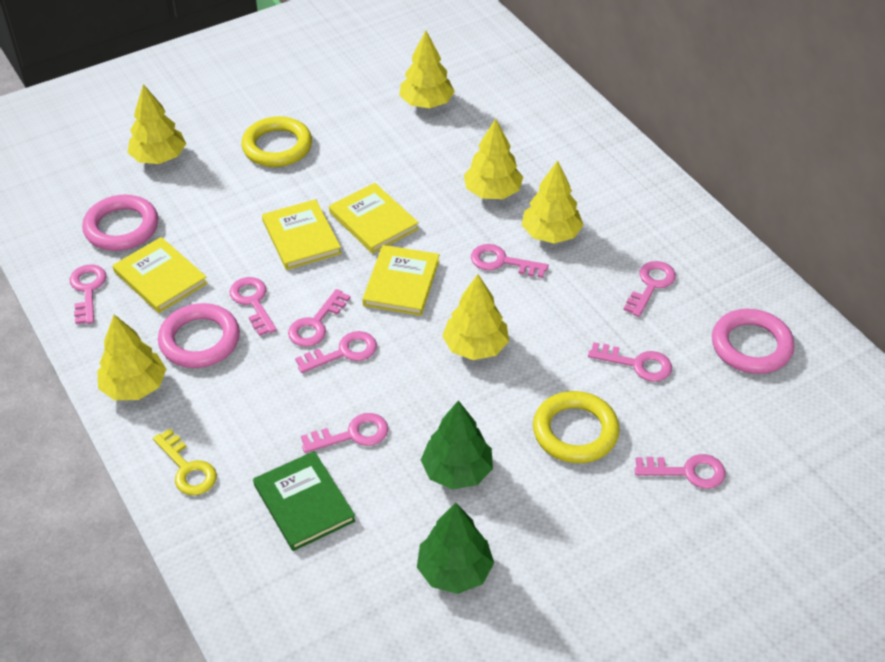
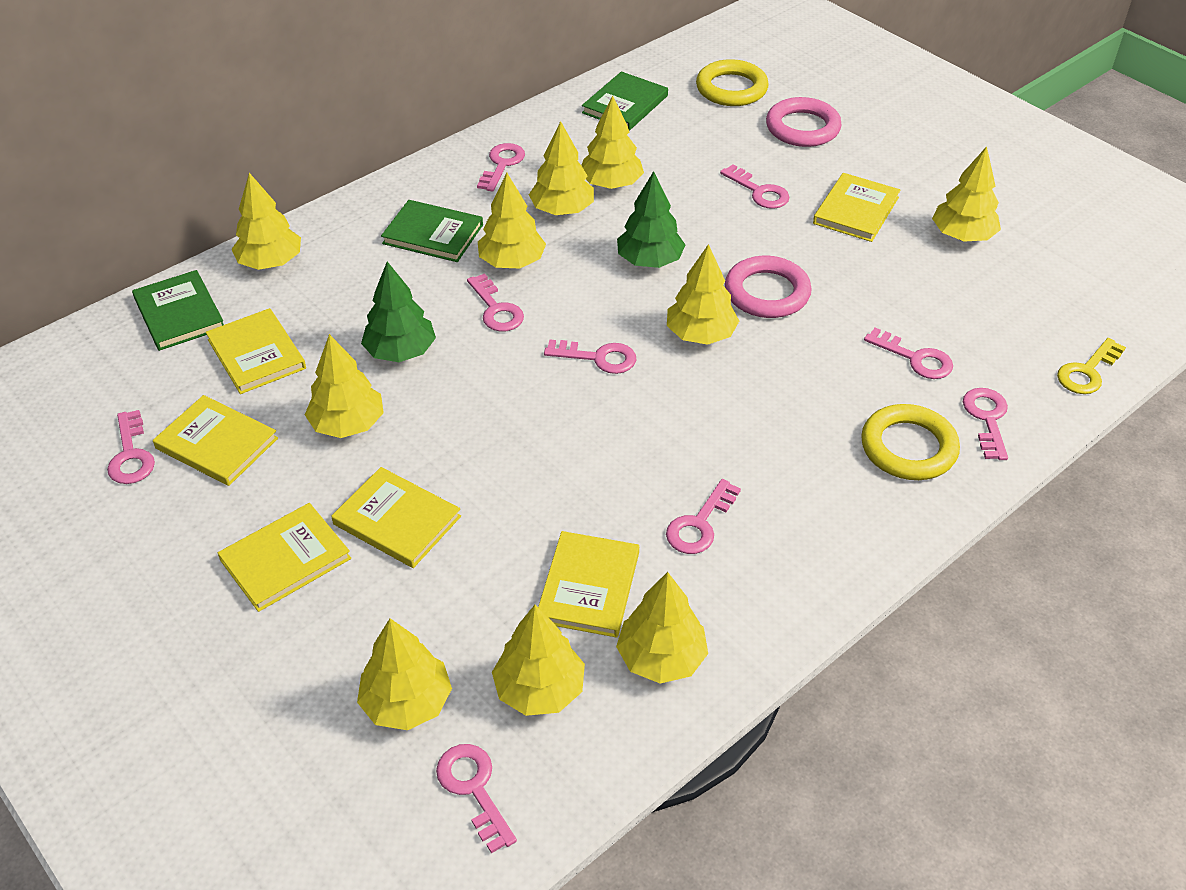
green book: 1 -> 3
pink ring: 3 -> 2
yellow book: 4 -> 6
yellow tree: 6 -> 10

